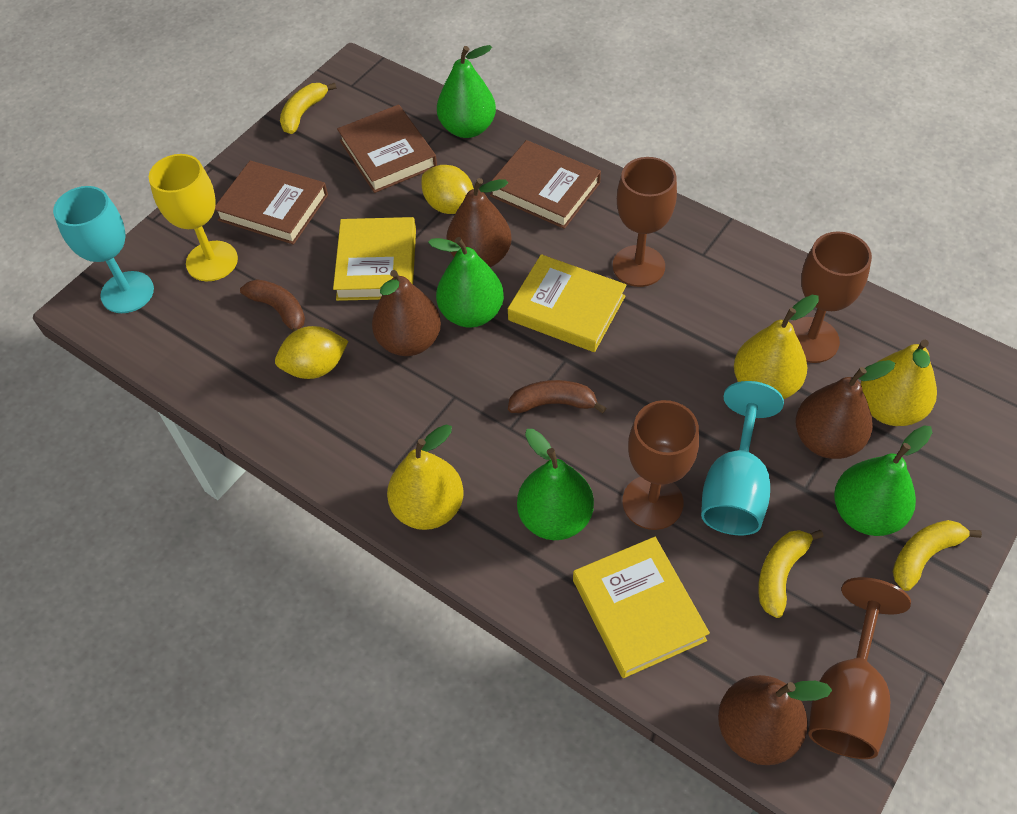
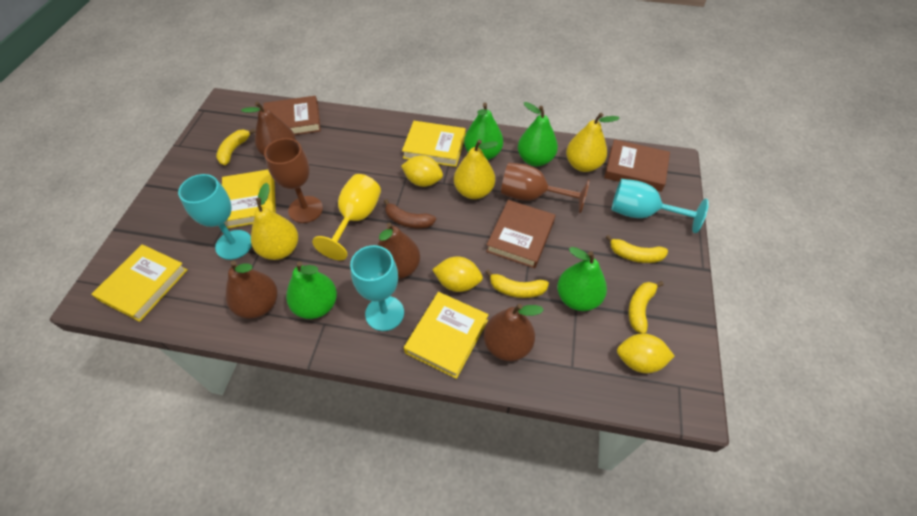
brown banana: 2 -> 1
brown goblet: 4 -> 2
turquoise goblet: 2 -> 3
yellow banana: 3 -> 4
yellow book: 3 -> 4
yellow lemon: 2 -> 3

